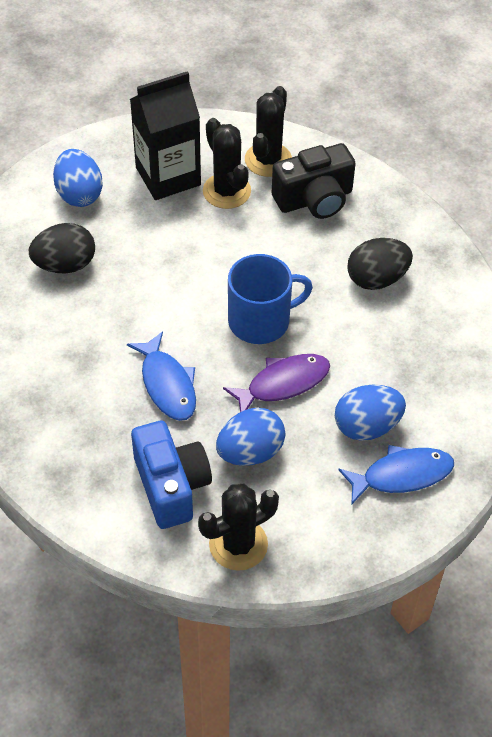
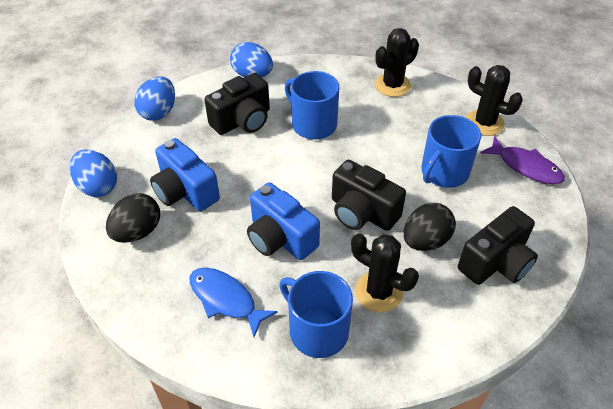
black camera: 1 -> 3
black carton: 1 -> 0
blue camera: 1 -> 2
blue fish: 2 -> 1
blue mug: 1 -> 3

